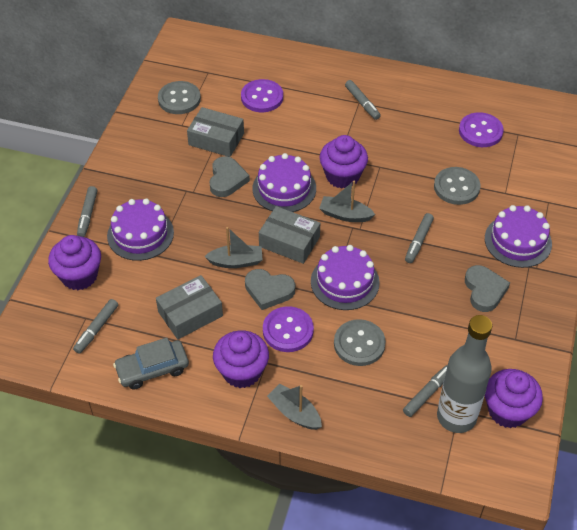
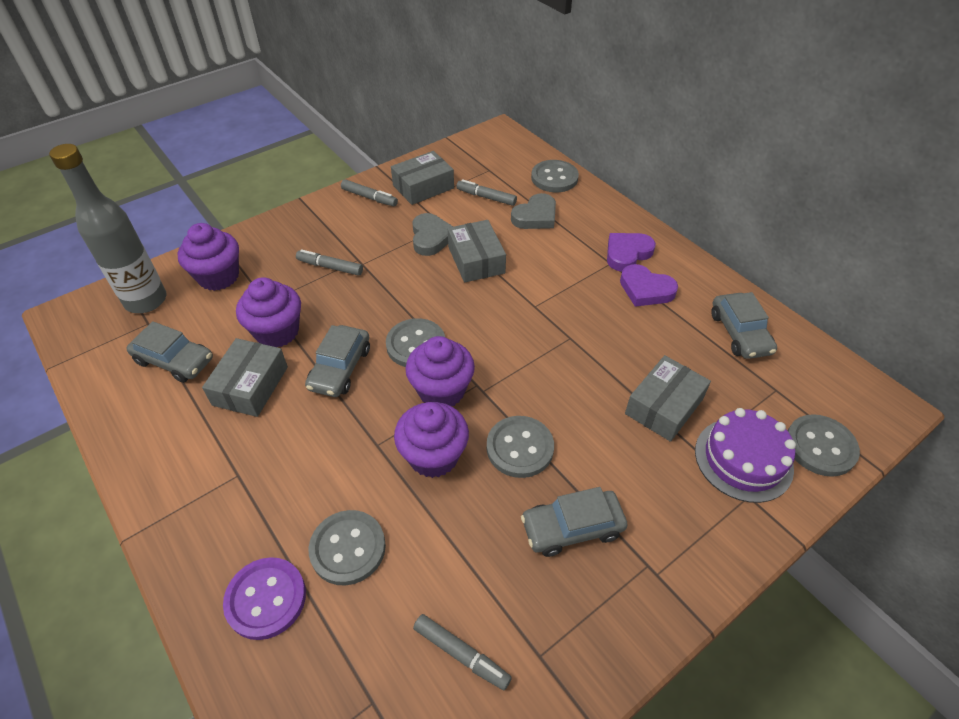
grey boat: 3 -> 0
grey box: 3 -> 4
grey button: 3 -> 5
grey car: 1 -> 4
grey heart: 3 -> 2
grey marker: 5 -> 4
purple button: 3 -> 1
purple cake: 4 -> 1
purple heart: 0 -> 2

